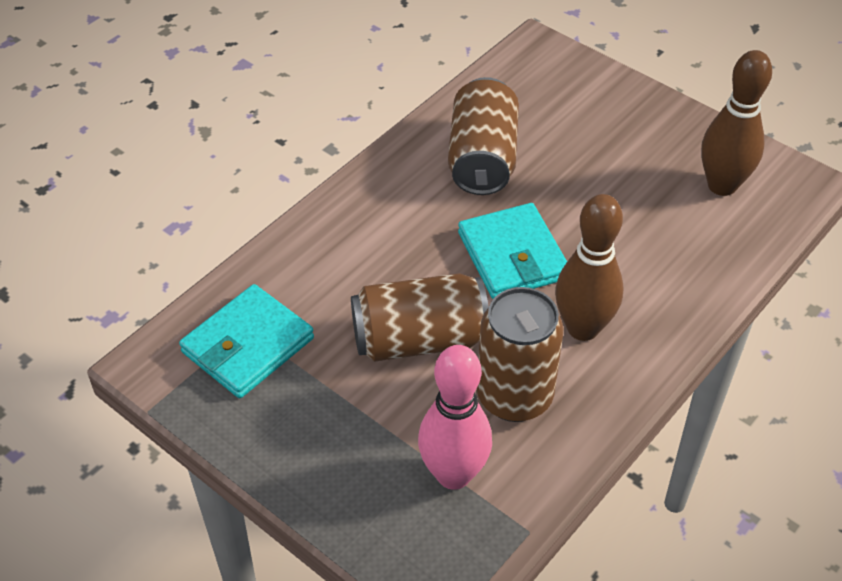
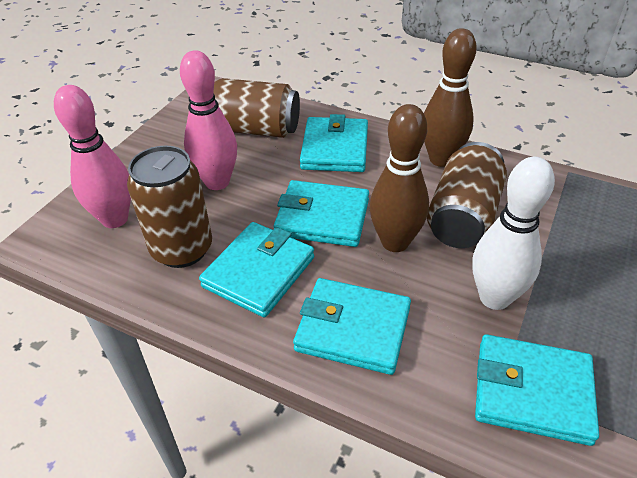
pink bowling pin: 1 -> 2
turquoise wallet: 2 -> 5
white bowling pin: 0 -> 1

